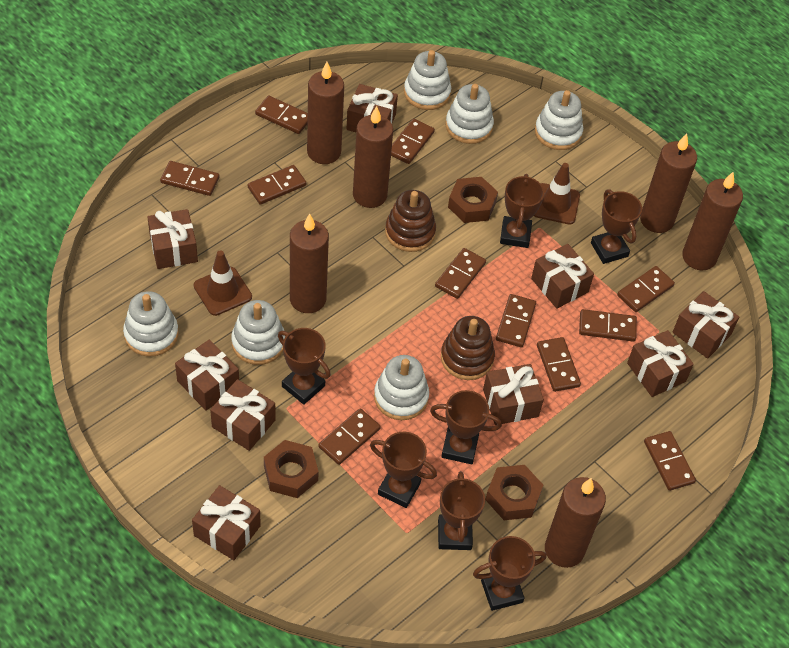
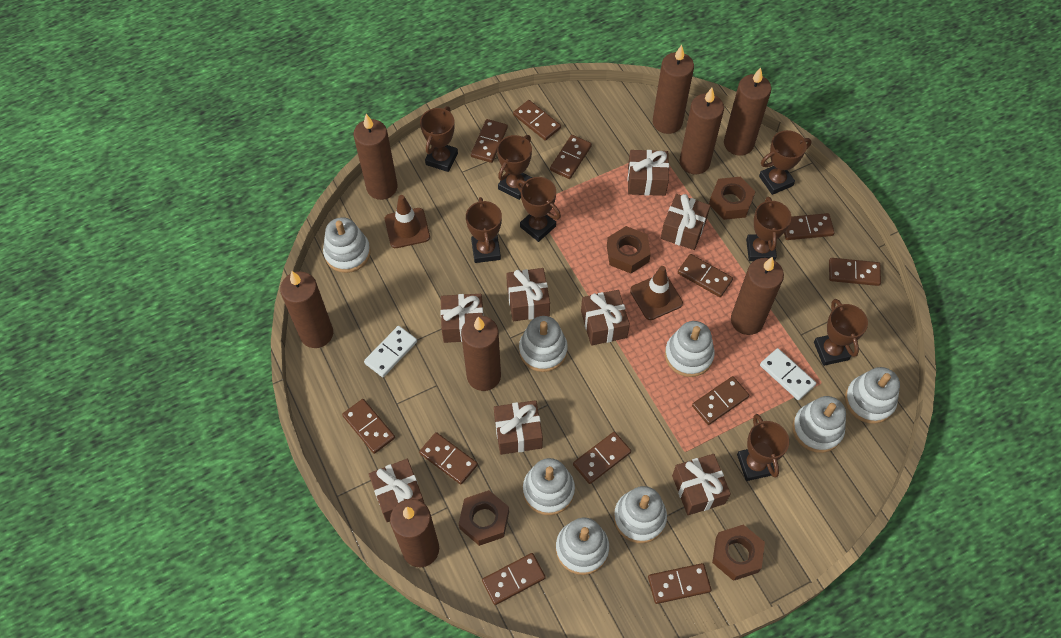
brown candle: 6 -> 8
brown domino: 11 -> 12
brown gift: 9 -> 8
brown nut: 3 -> 4
brown stacking toy: 2 -> 0
brown trophy: 7 -> 8
white domino: 0 -> 2
white stacking toy: 6 -> 8

